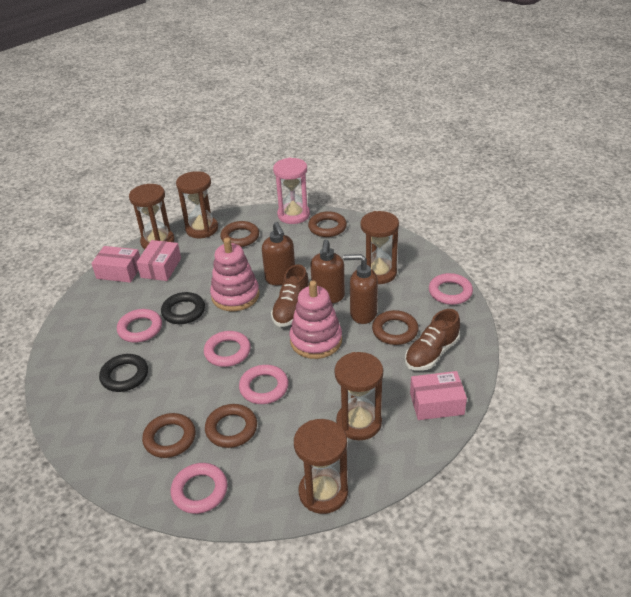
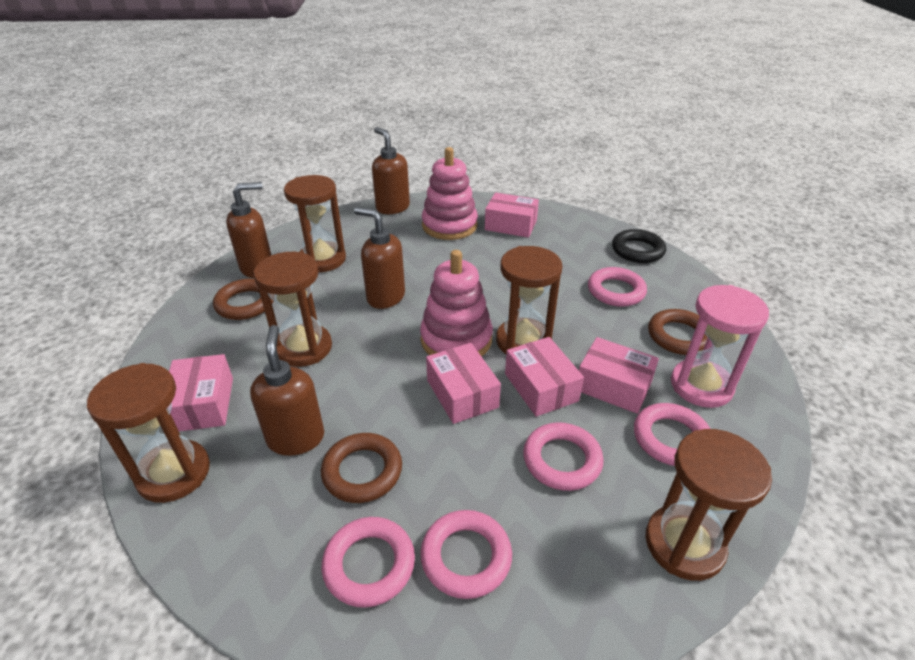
black ring: 2 -> 1
brown ring: 5 -> 3
brown shoe: 2 -> 0
brown soap dispenser: 3 -> 4
pink box: 3 -> 5

